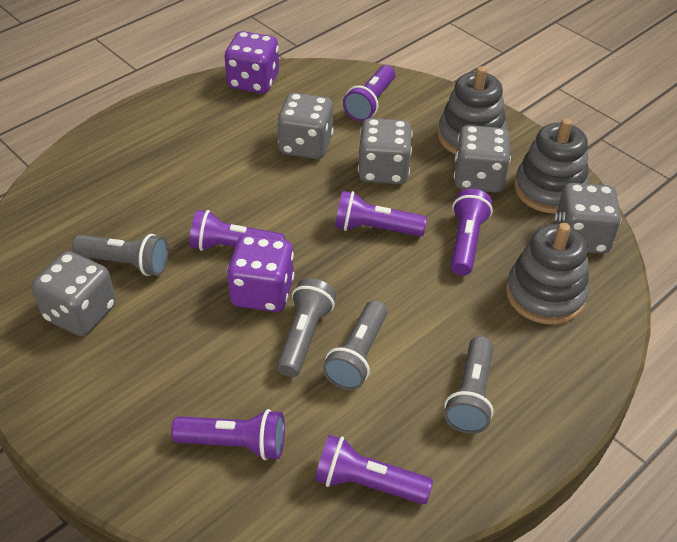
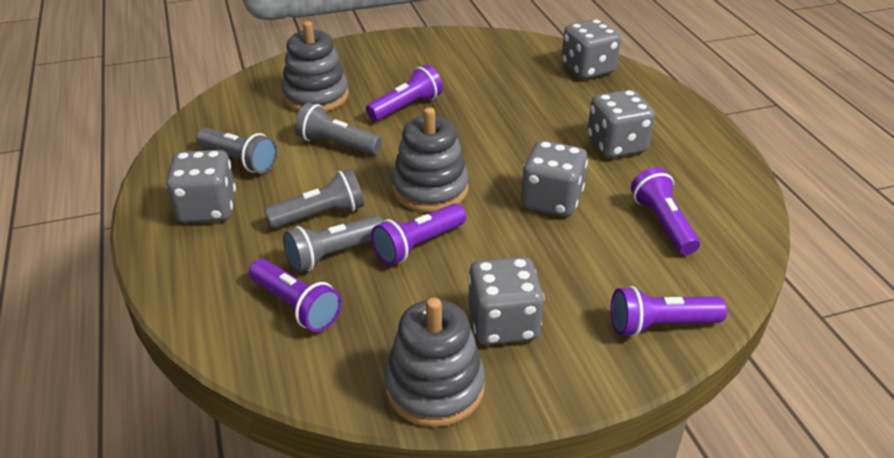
purple dice: 2 -> 0
purple flashlight: 6 -> 5

